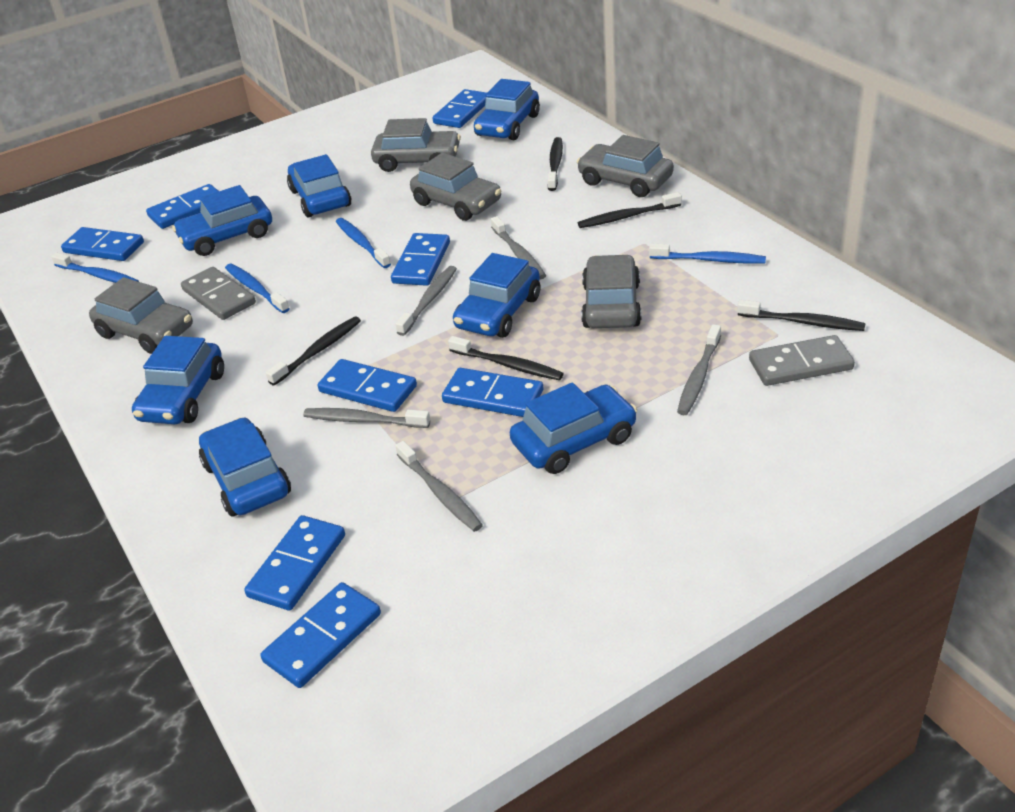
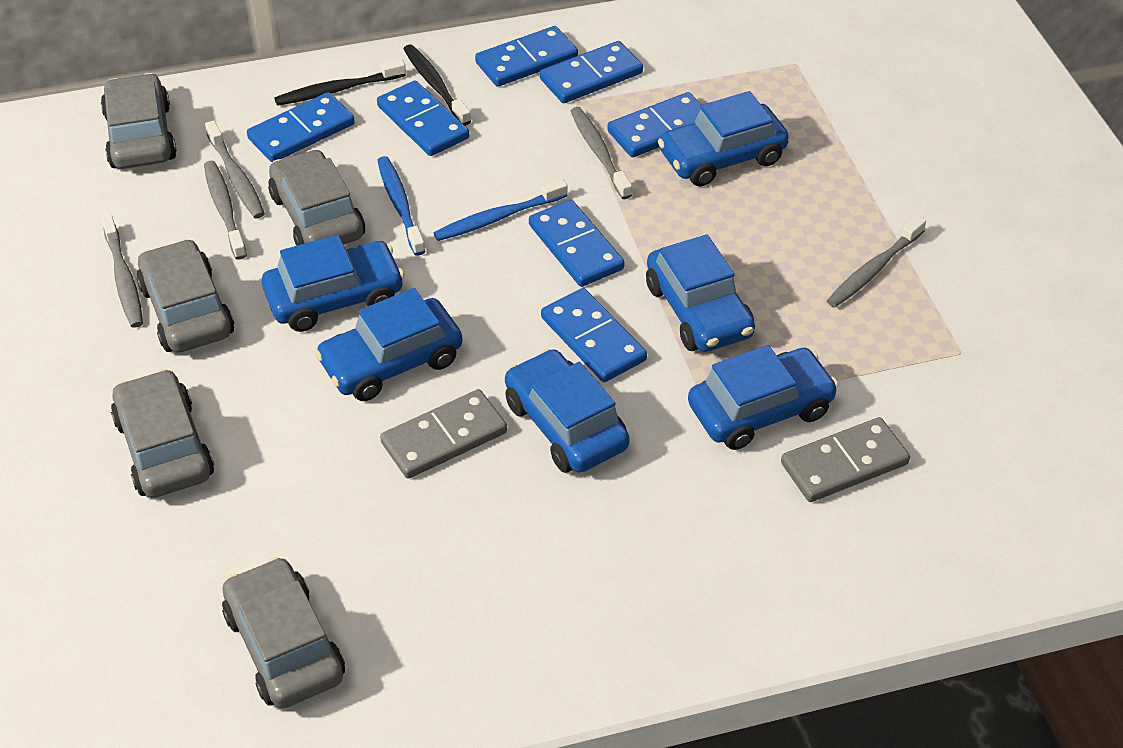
black toothbrush: 5 -> 2
blue car: 7 -> 6
blue domino: 8 -> 7
blue toothbrush: 4 -> 2

